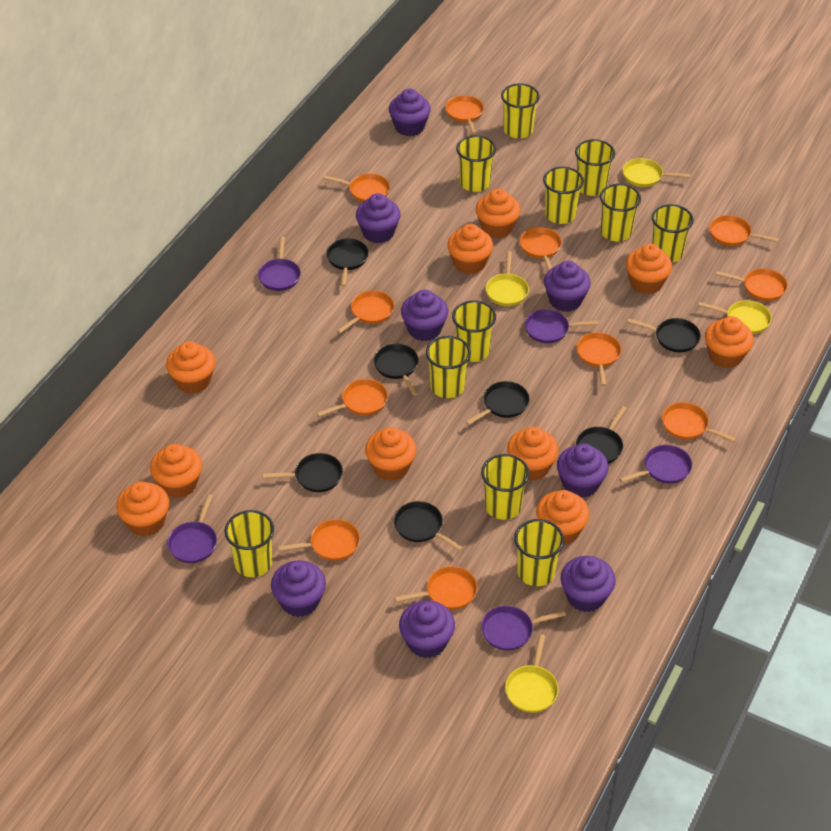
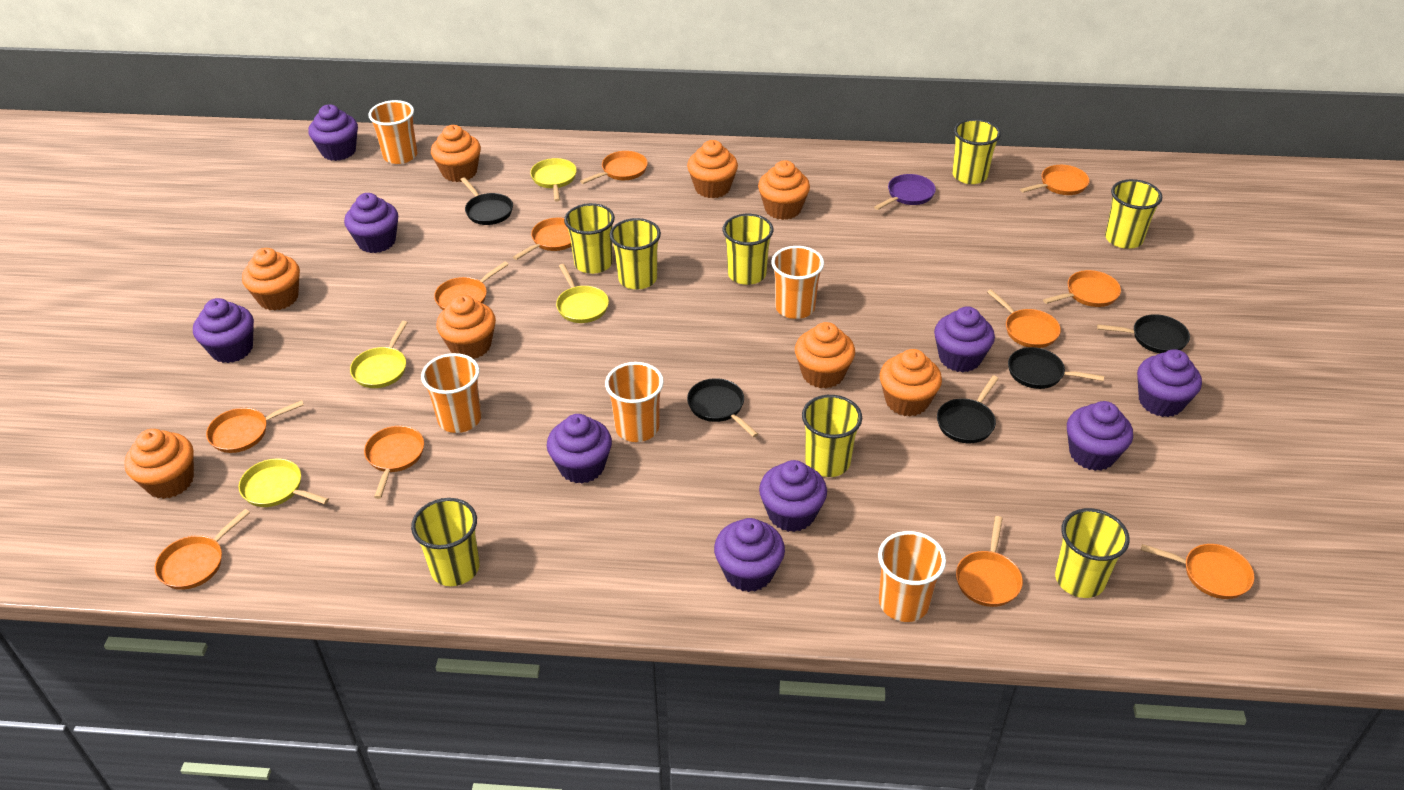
black pan: 7 -> 5
orange cup: 0 -> 5
orange cupcake: 10 -> 8
purple cupcake: 8 -> 9
purple pan: 5 -> 1
yellow cup: 11 -> 8

